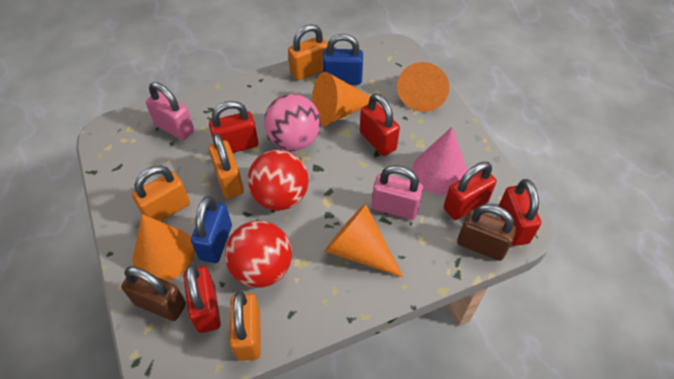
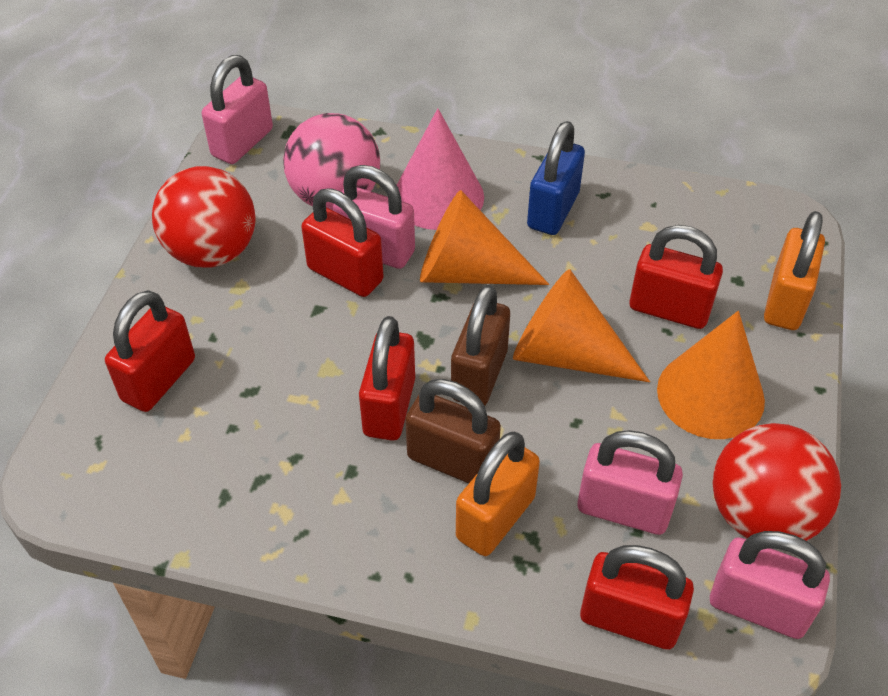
blue padlock: 2 -> 1
orange cone: 4 -> 3
orange padlock: 4 -> 2
pink padlock: 2 -> 4

